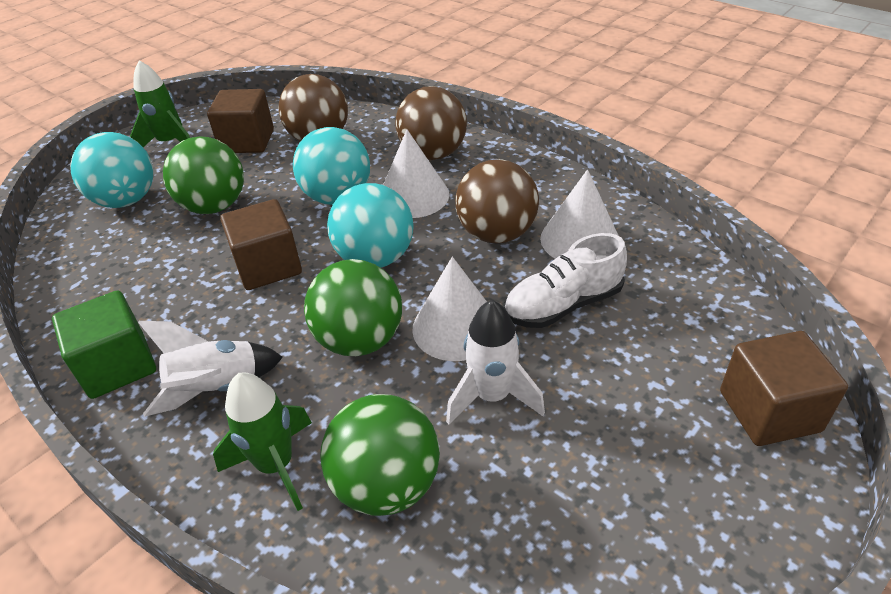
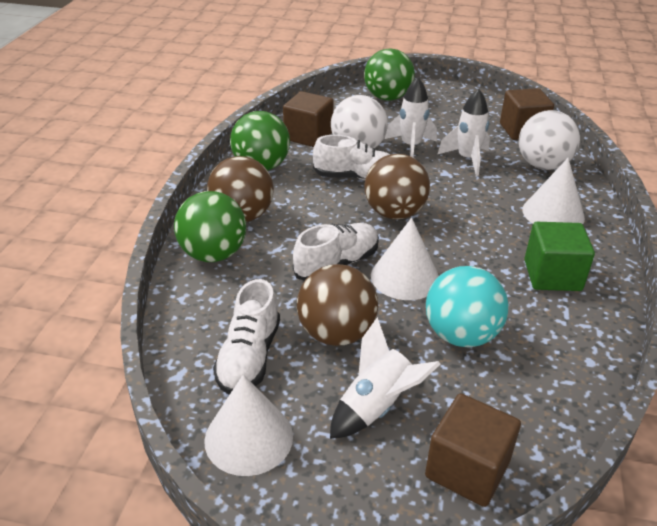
green rocket: 2 -> 0
turquoise ball: 3 -> 1
white ball: 0 -> 2
white rocket: 2 -> 3
white shoe: 1 -> 3

